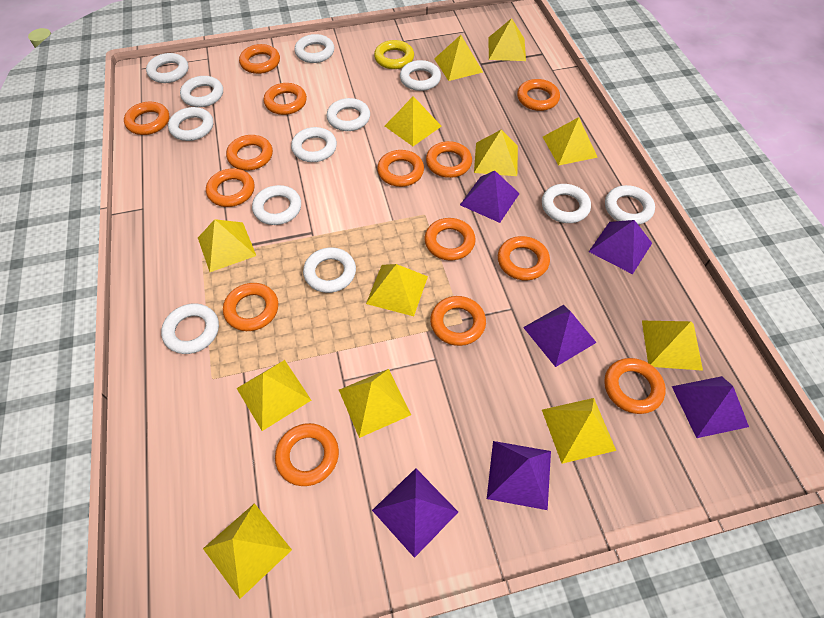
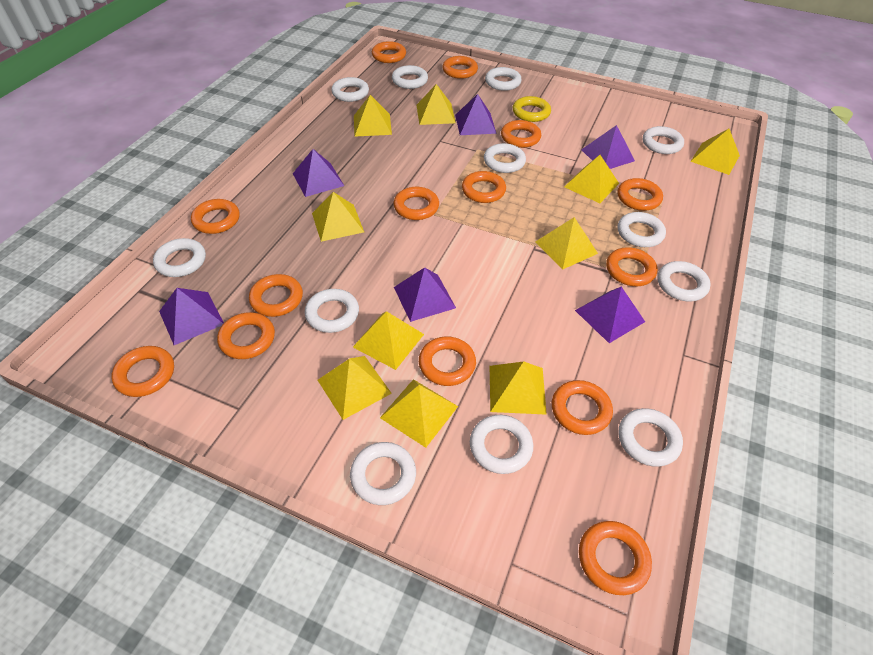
yellow pyramid: 12 -> 10

